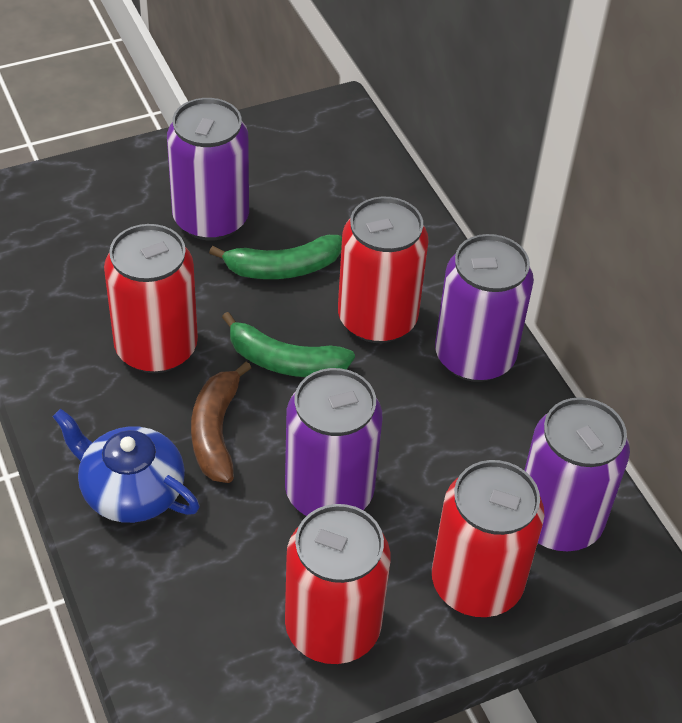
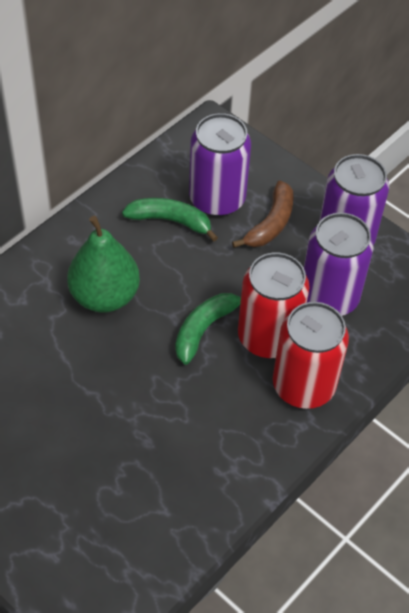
blue teapot: 1 -> 0
green pear: 0 -> 1
purple can: 4 -> 3
red can: 4 -> 2

